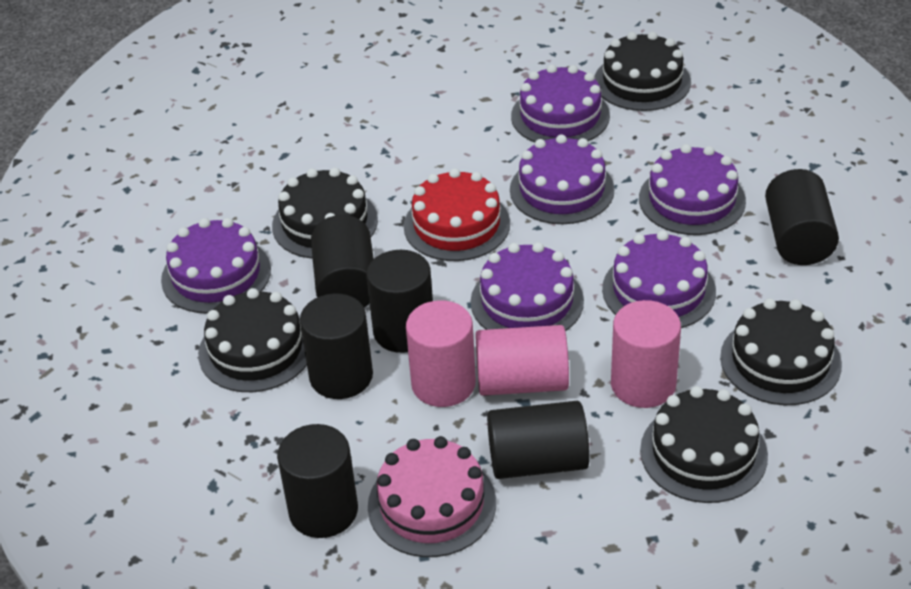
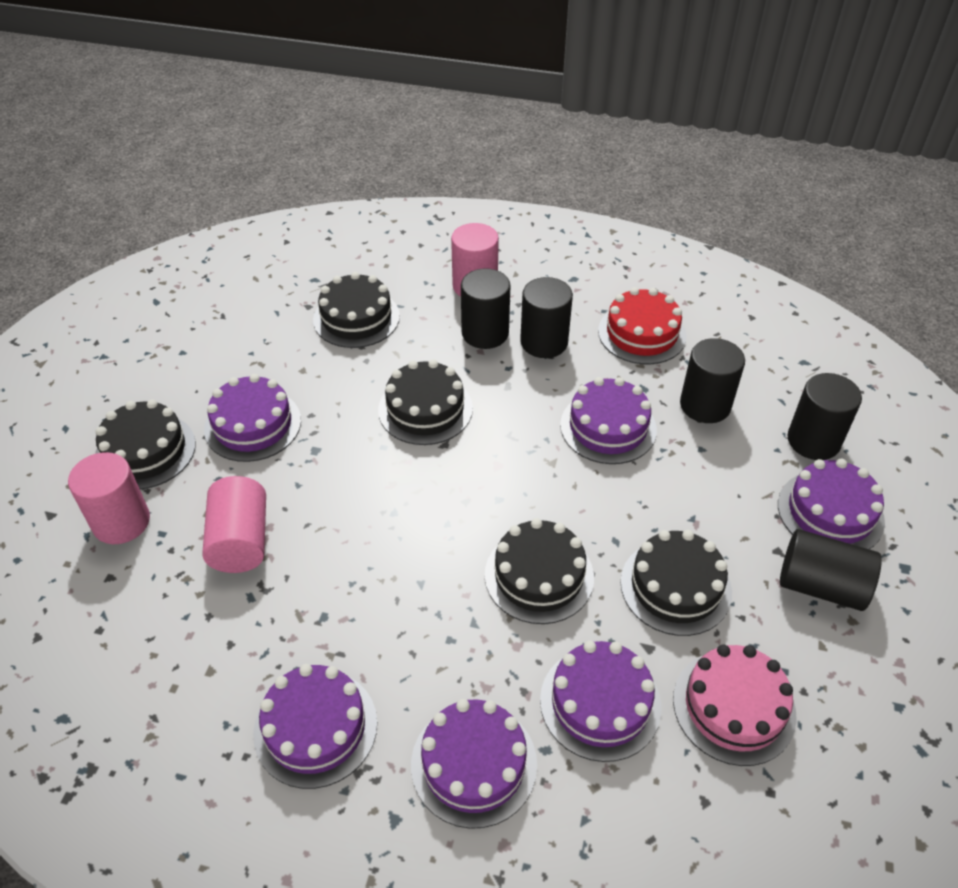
black cylinder: 6 -> 5

